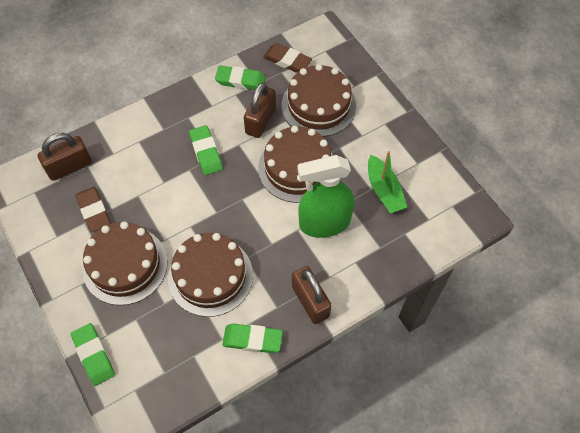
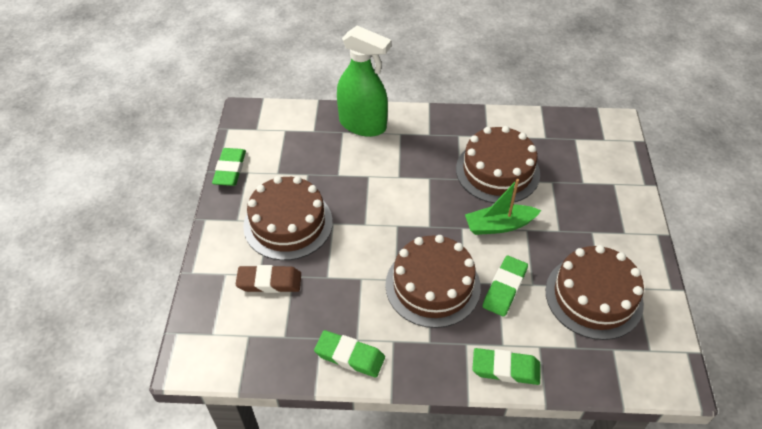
brown eraser: 2 -> 1
brown padlock: 3 -> 0

